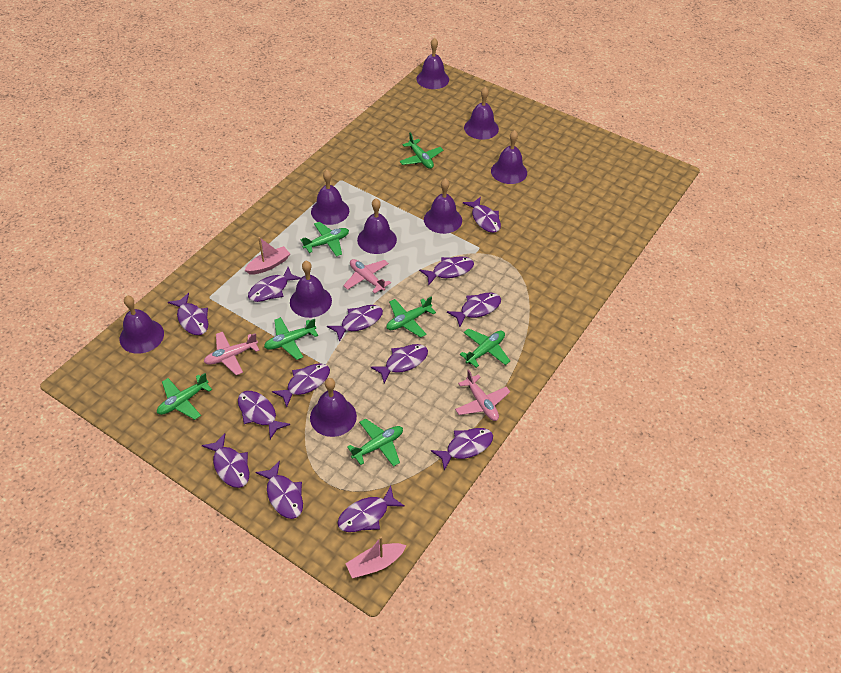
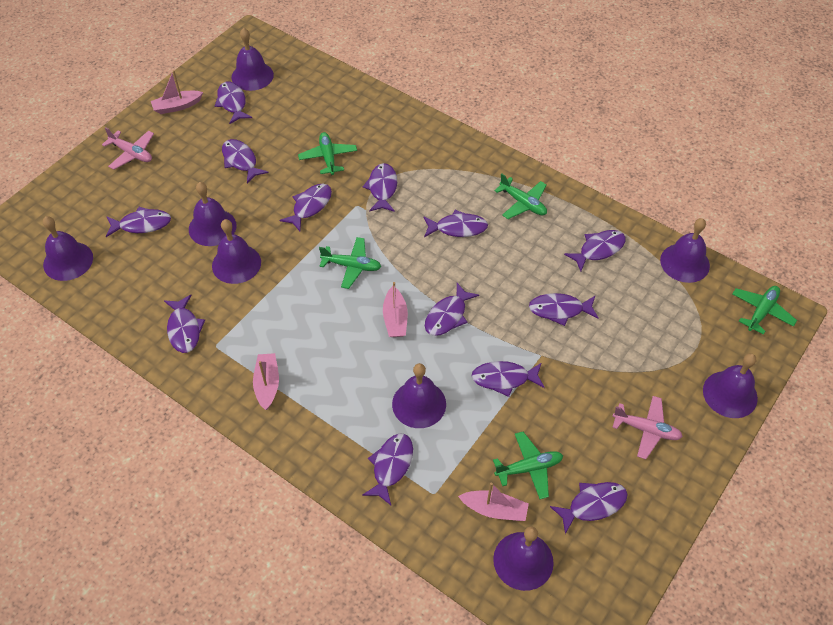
green plane: 7 -> 5
pink boat: 2 -> 4
pink plane: 3 -> 2
purple bell: 9 -> 8

